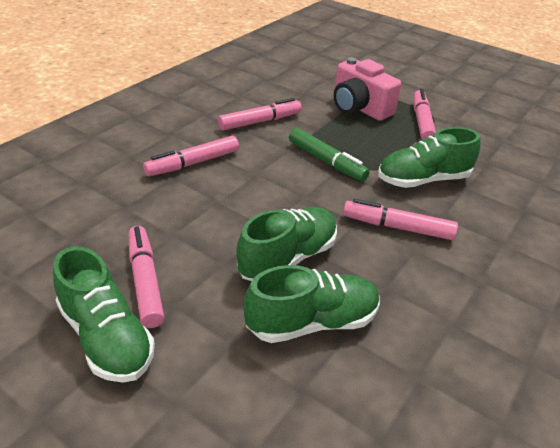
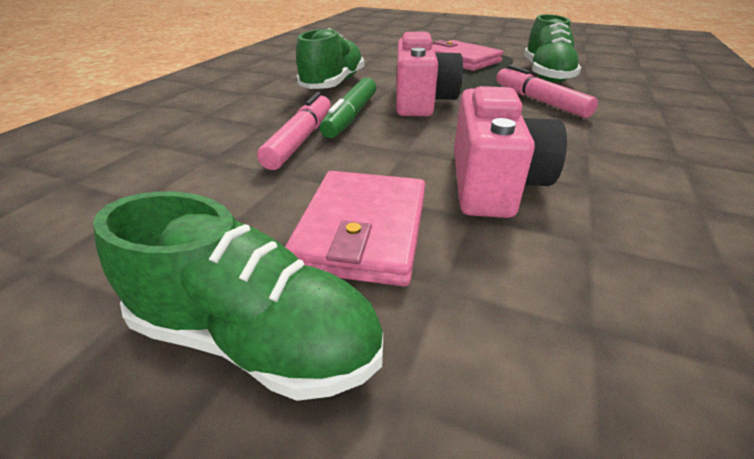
green shoe: 4 -> 3
pink camera: 1 -> 2
pink marker: 5 -> 2
pink wallet: 0 -> 2

